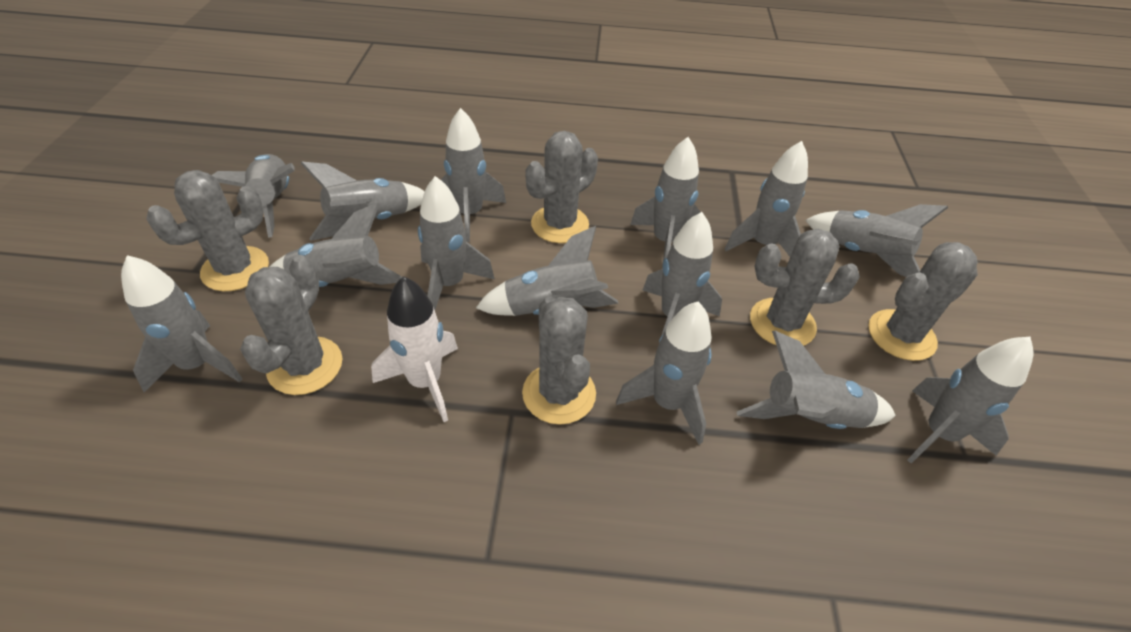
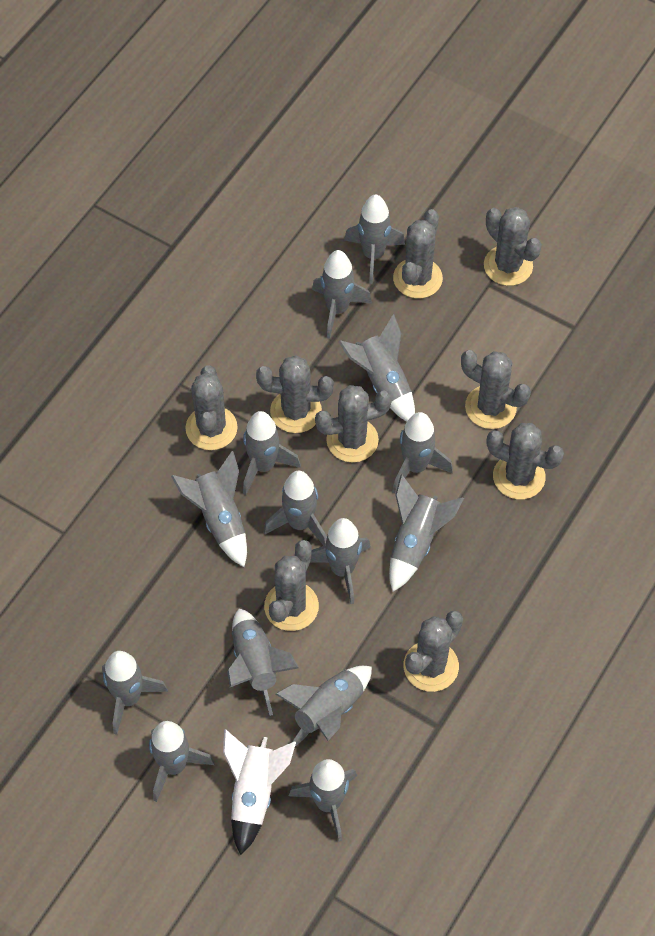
grey cactus: 6 -> 9

